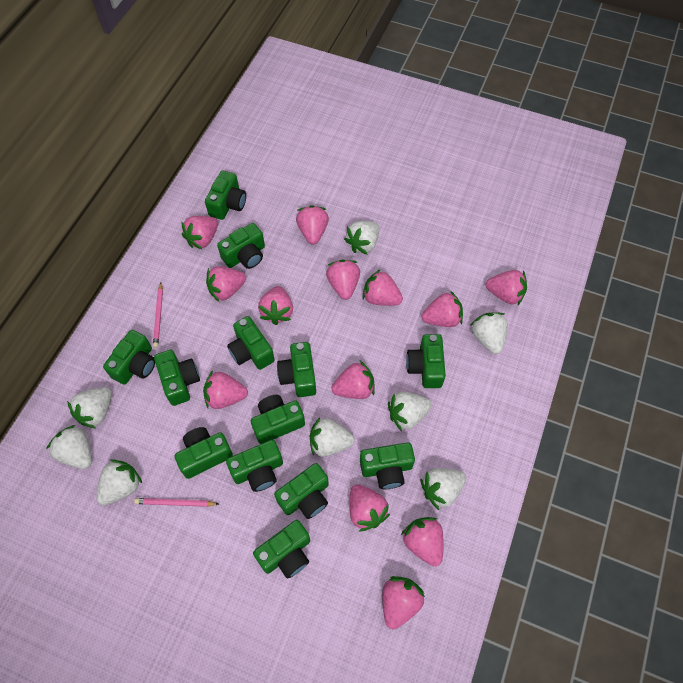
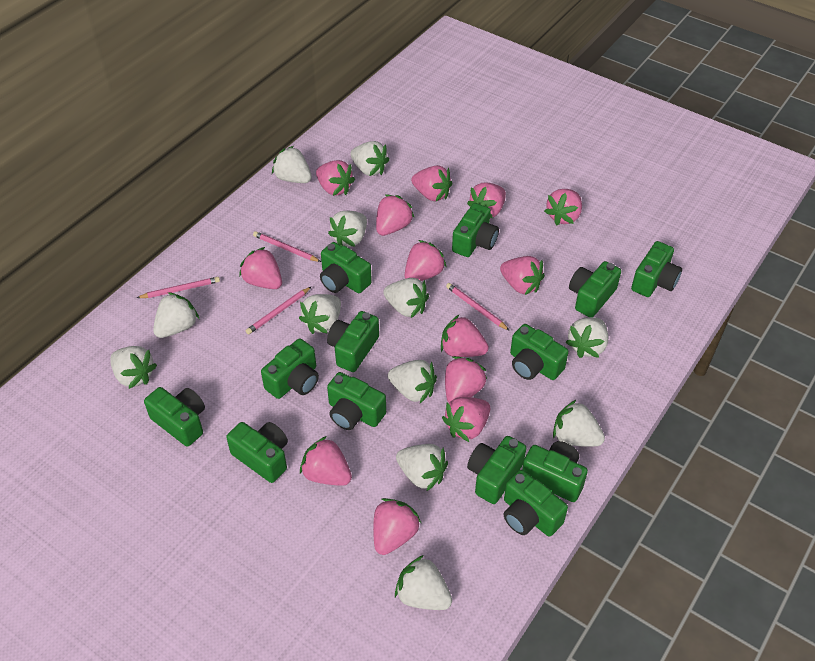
pink pencil: 2 -> 4
white strawberry: 8 -> 12

